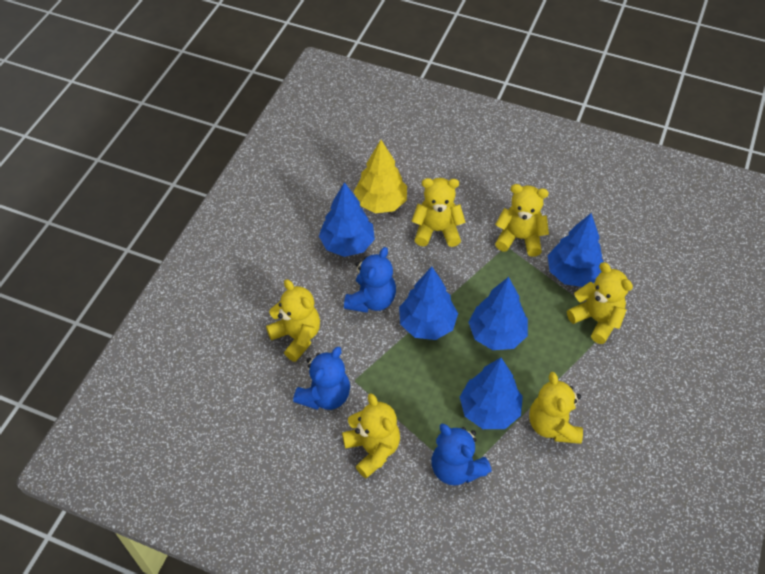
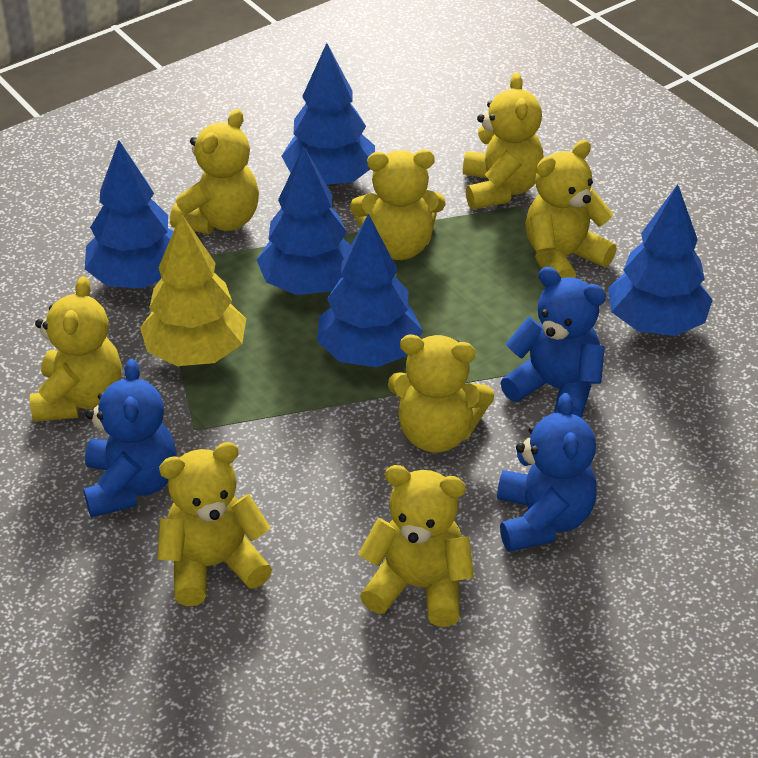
yellow teddy bear: 6 -> 8

